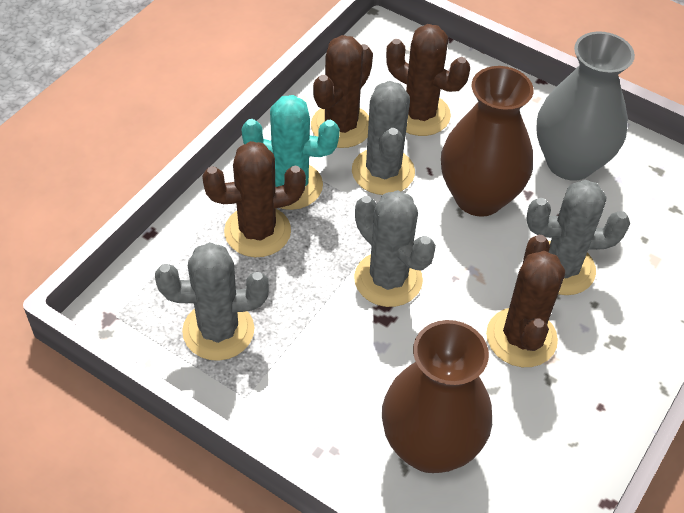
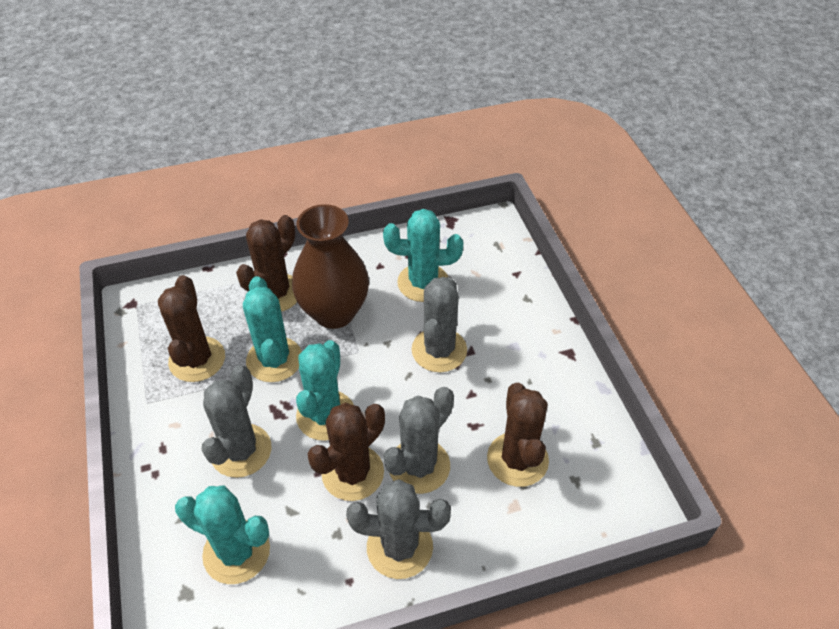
brown vase: 2 -> 1
grey vase: 1 -> 0
turquoise cactus: 1 -> 4

